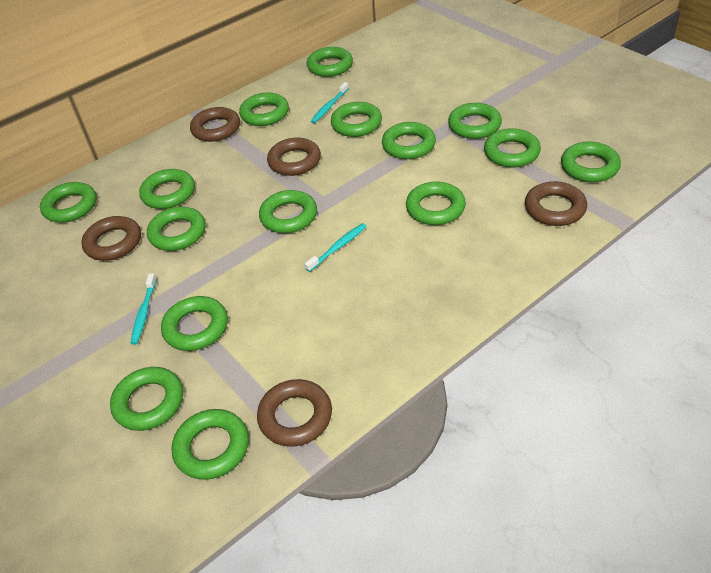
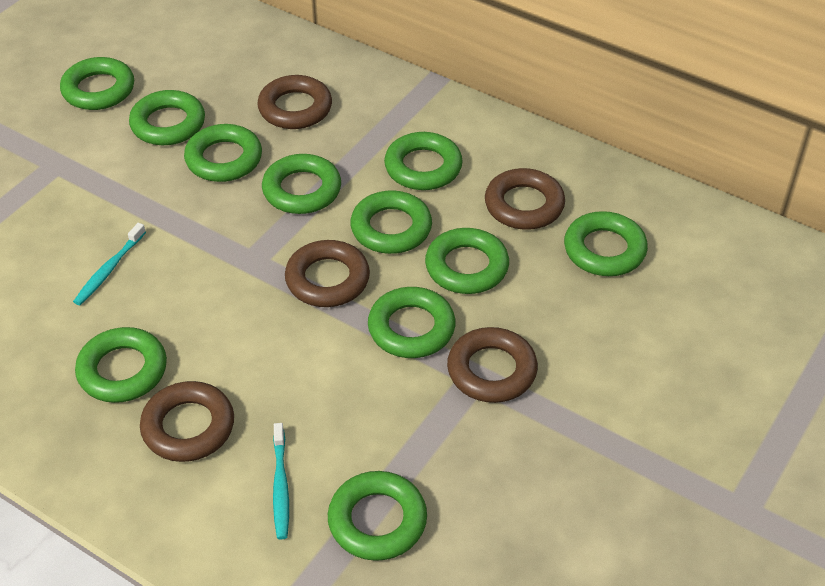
green ring: 15 -> 11
turquoise toothbrush: 3 -> 2

